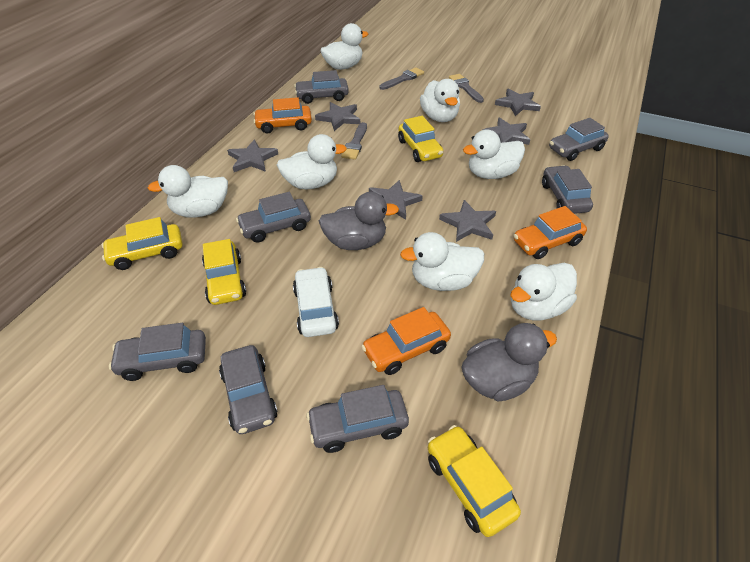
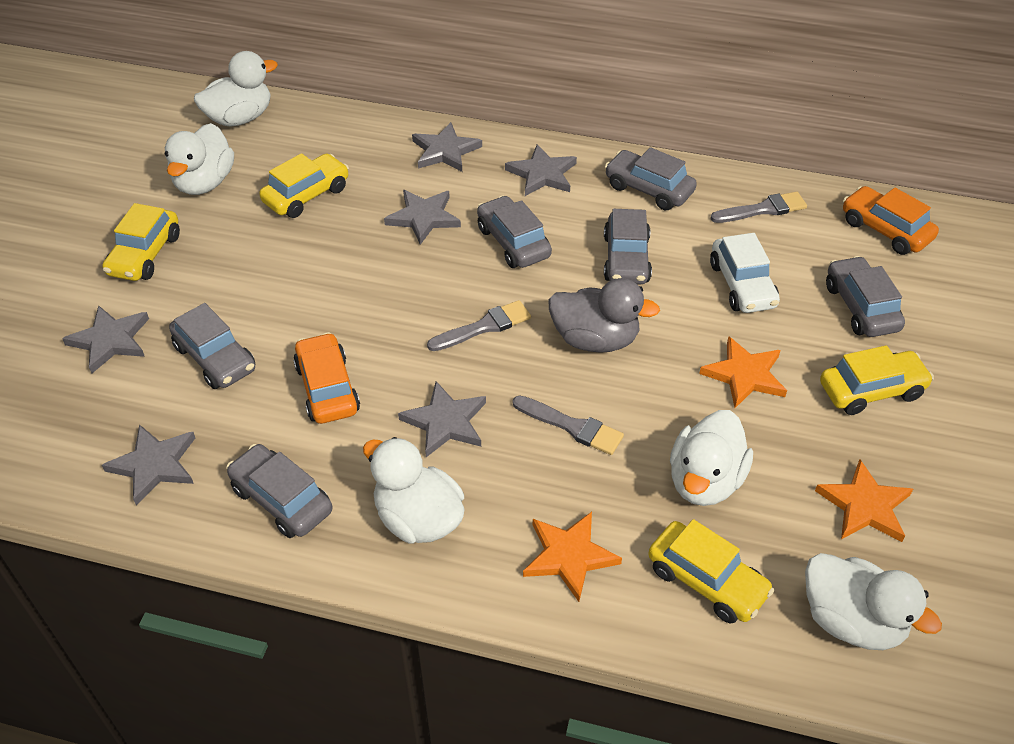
grey car: 7 -> 6
grey duck: 2 -> 1
orange car: 3 -> 2
orange star: 0 -> 3
white duck: 7 -> 5

